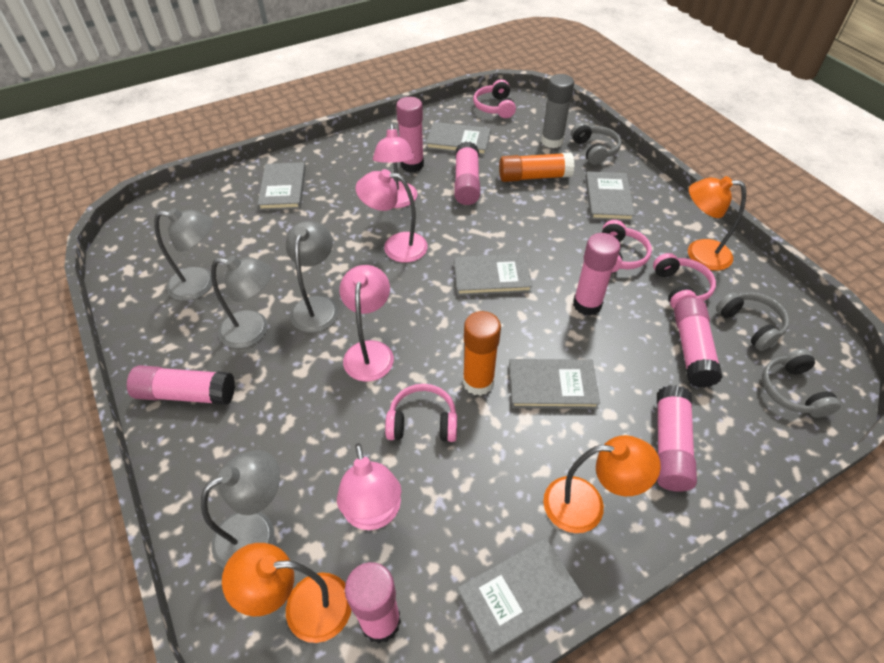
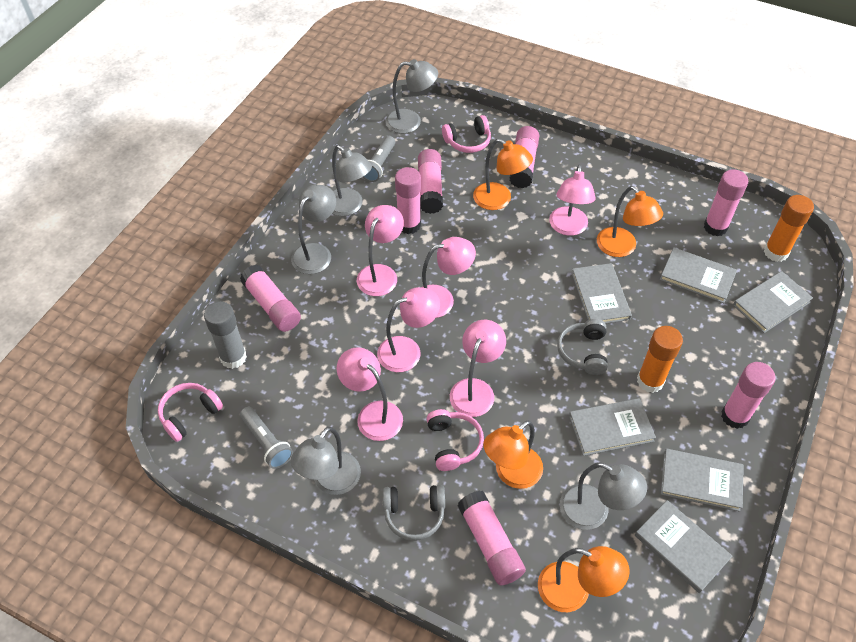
grey flashlight: 0 -> 2
grey headphones: 3 -> 2
grey lamp: 4 -> 5
orange lamp: 3 -> 4
pink headphones: 4 -> 3
pink lamp: 4 -> 6

